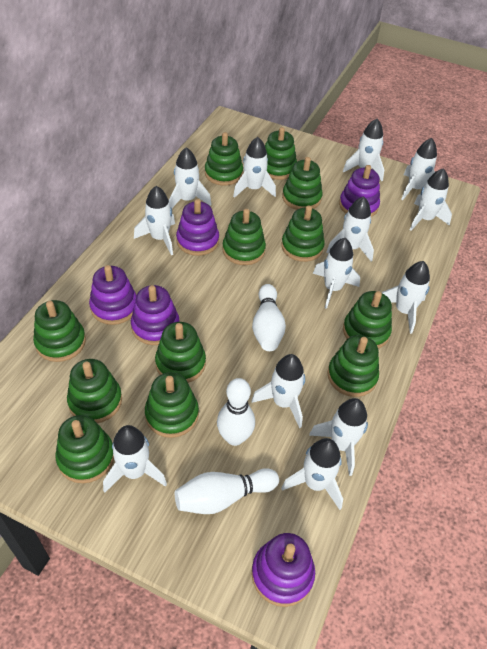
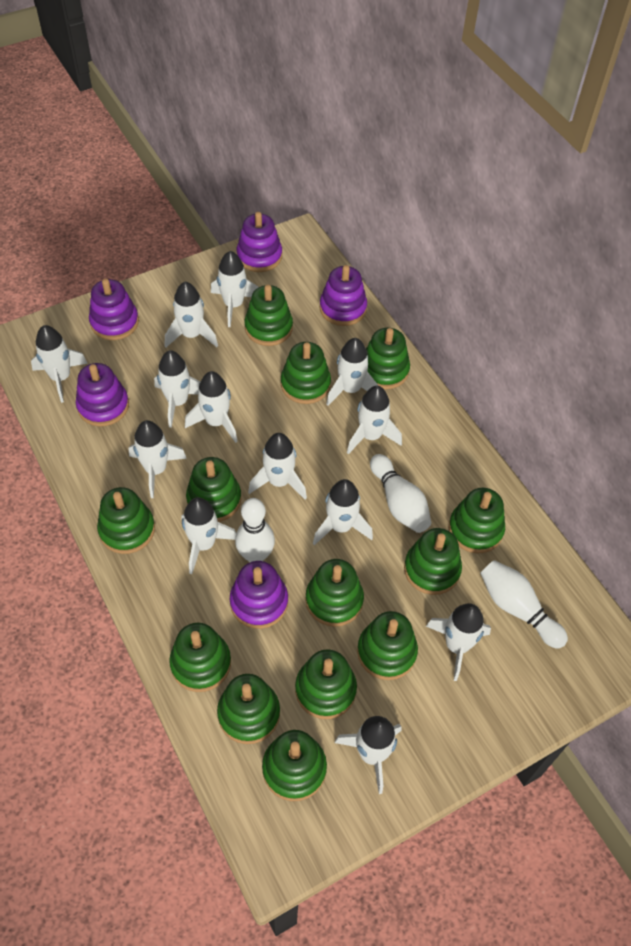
green stacking toy: 12 -> 13

